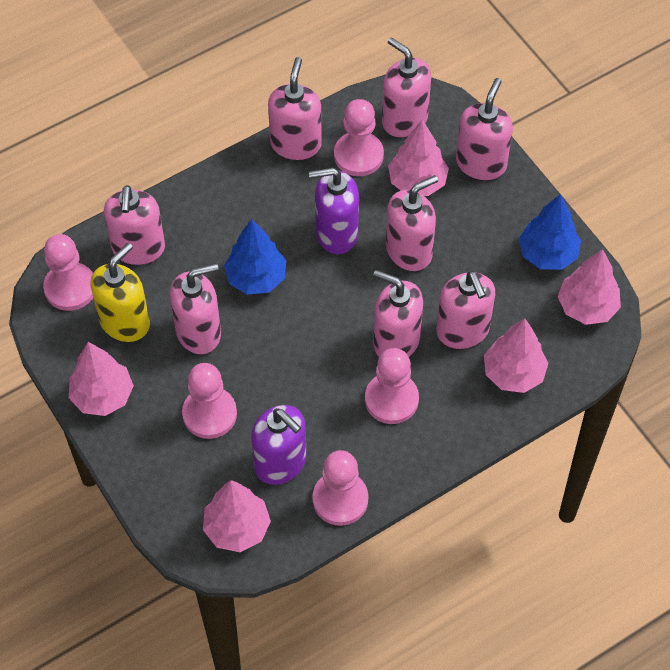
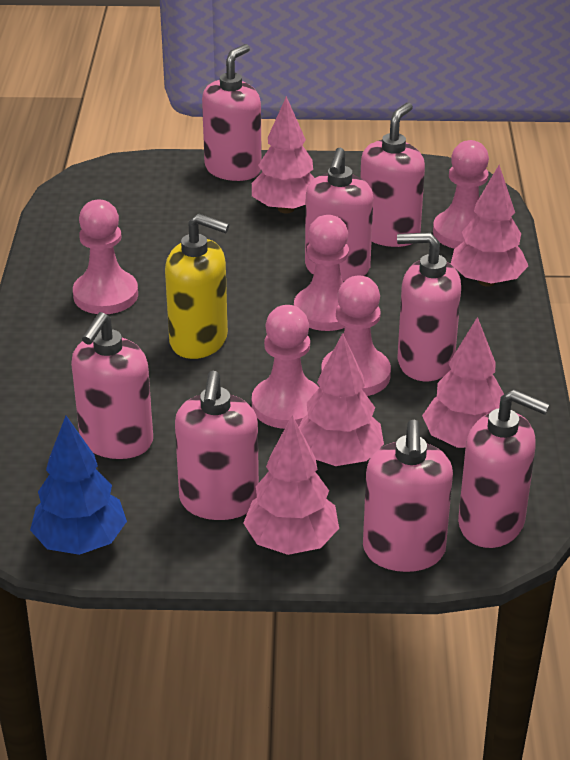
blue tree: 2 -> 1
purple soap dispenser: 2 -> 0

